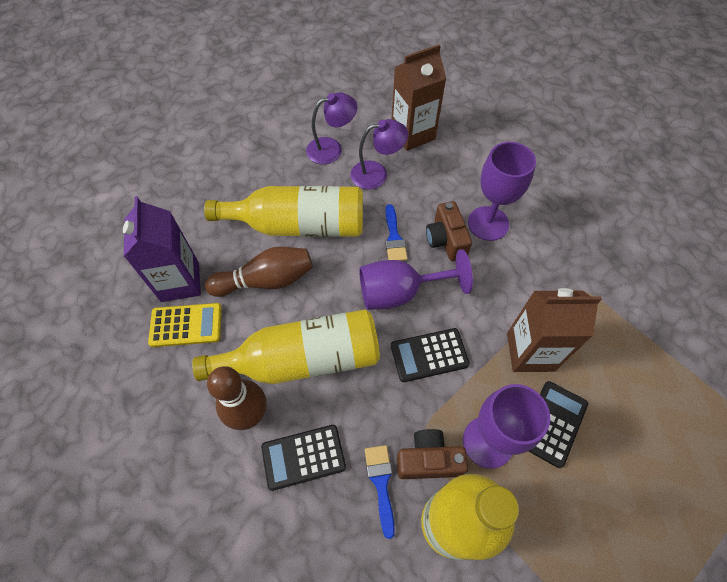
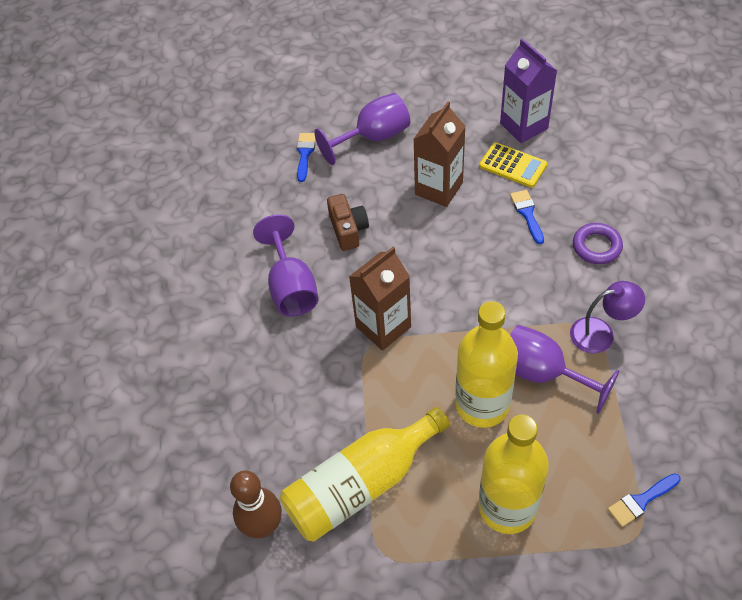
black calculator: 3 -> 0
blue brush: 2 -> 3
brown bowling pin: 2 -> 1
brown camera: 2 -> 1
purple lamp: 2 -> 1
purple ring: 0 -> 1

